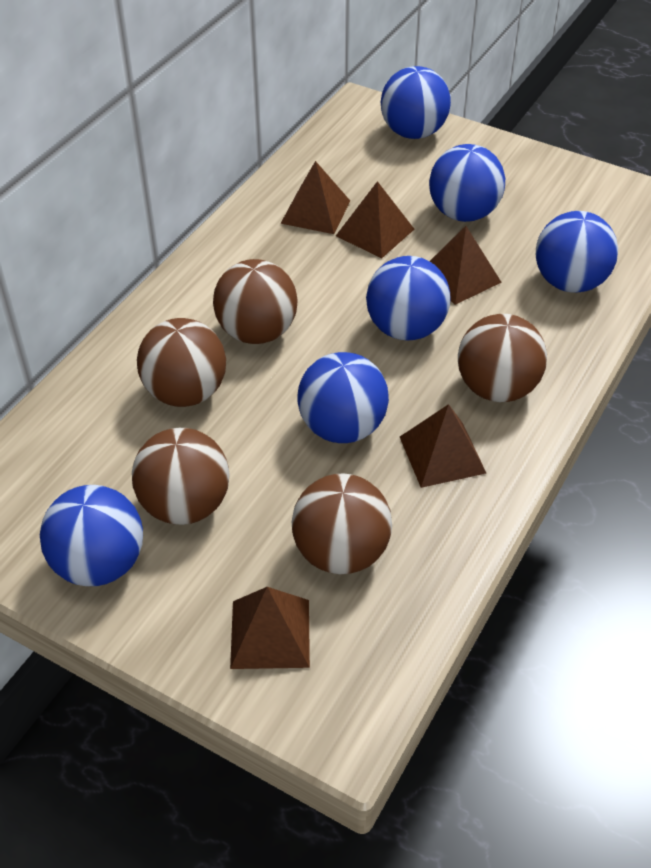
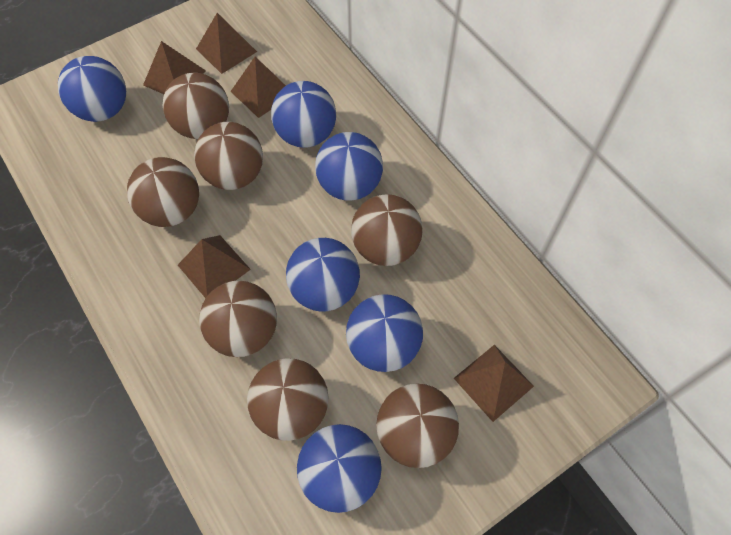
brown ball: 5 -> 7

